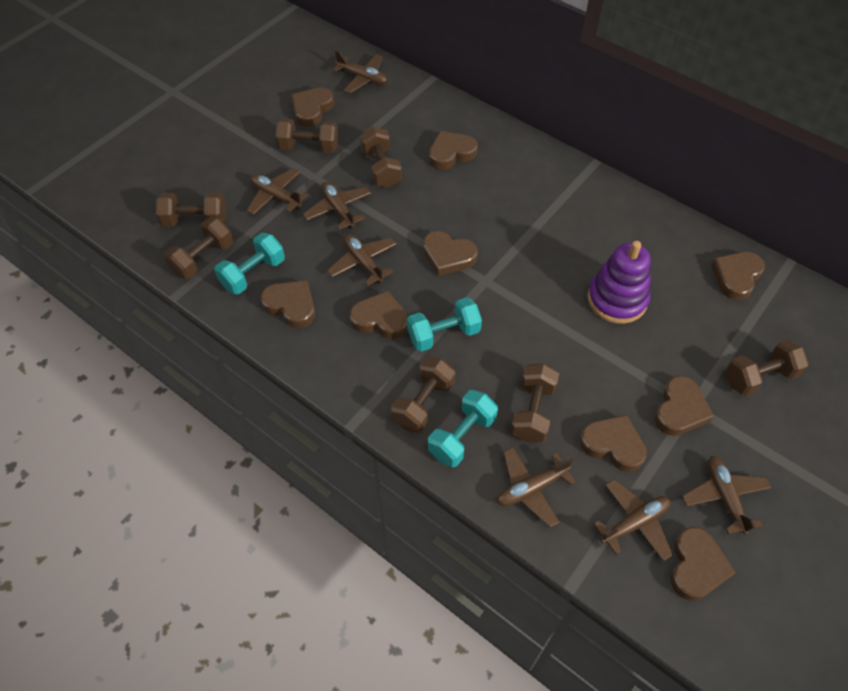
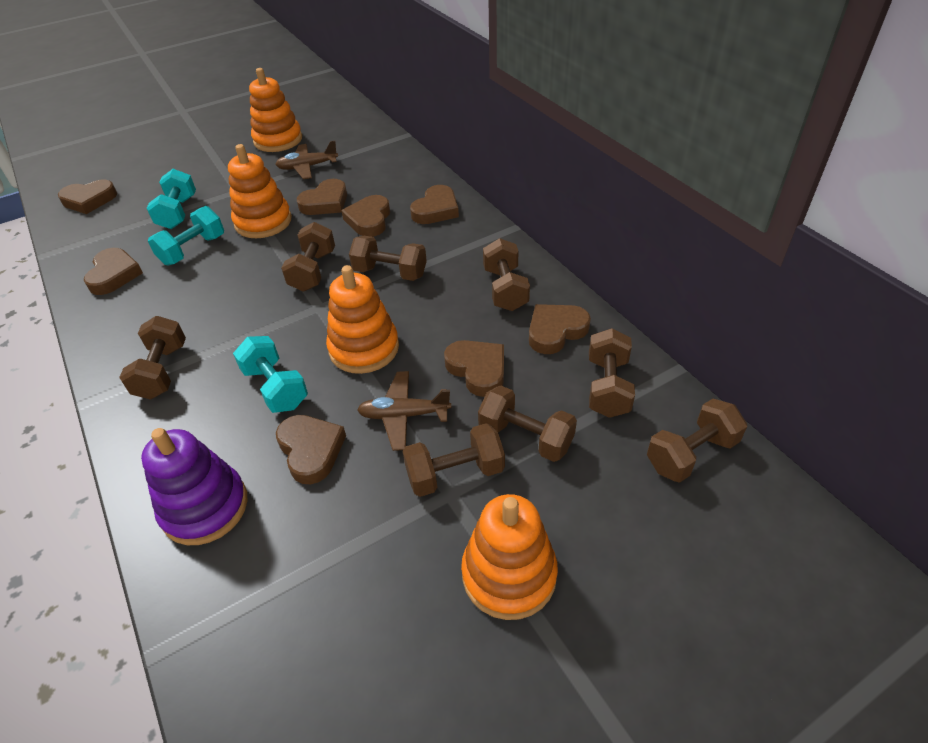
brown dumbbell: 7 -> 8
brown heart: 9 -> 8
brown plane: 7 -> 2
orange stacking toy: 0 -> 4

